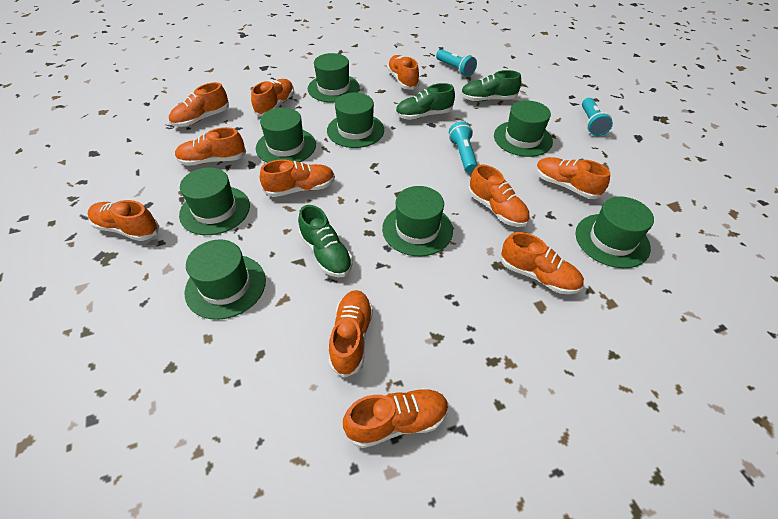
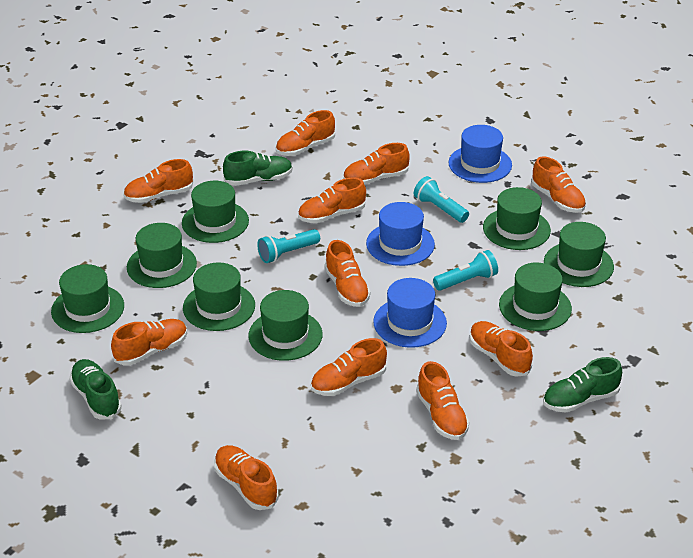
blue hat: 0 -> 3

